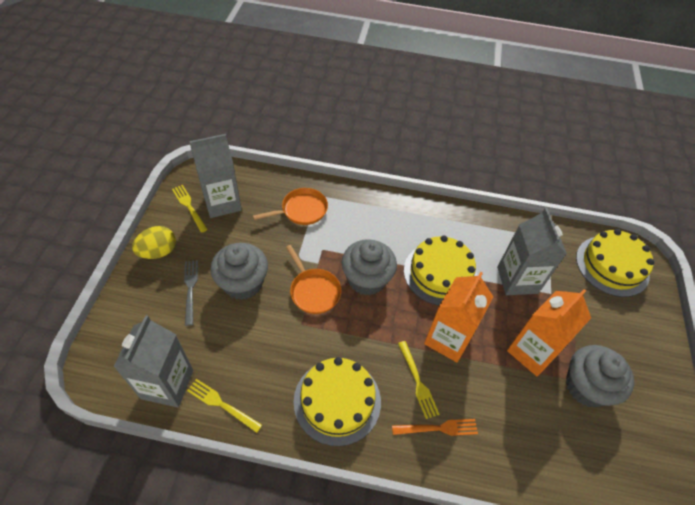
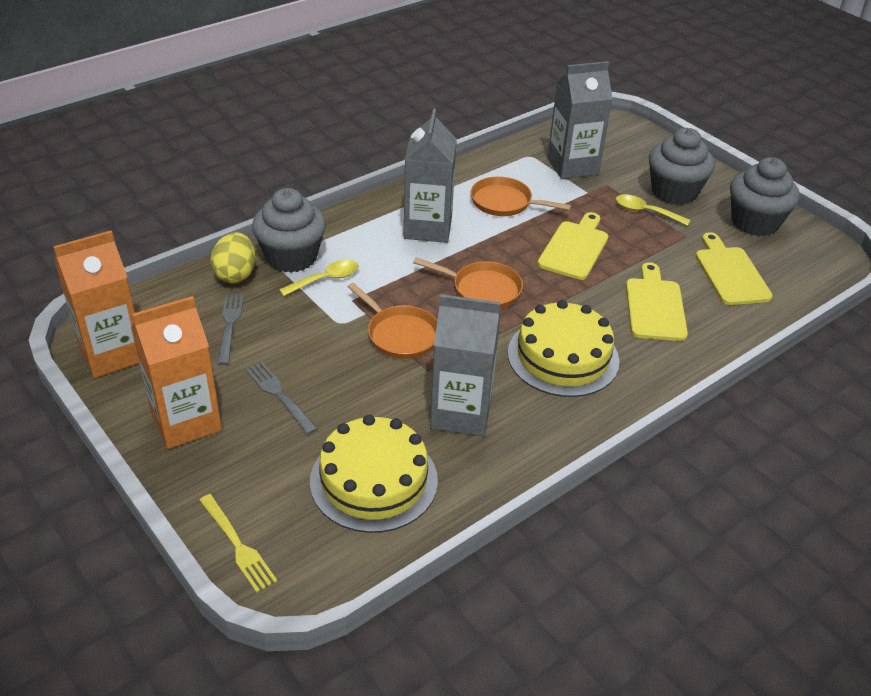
grey fork: 1 -> 2
orange fork: 1 -> 0
orange pan: 2 -> 3
yellow cake: 3 -> 2
yellow cutting board: 0 -> 3
yellow fork: 3 -> 1
yellow spoon: 0 -> 2

